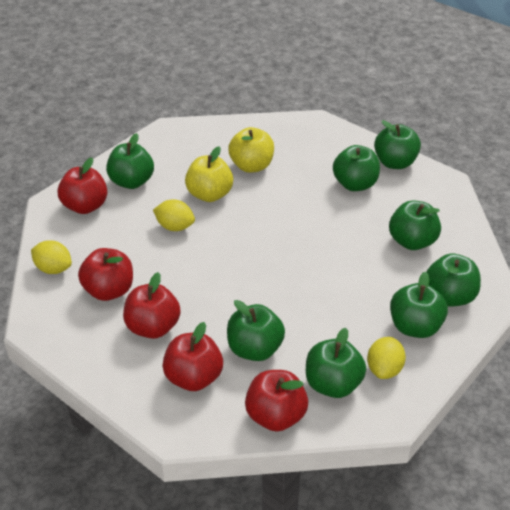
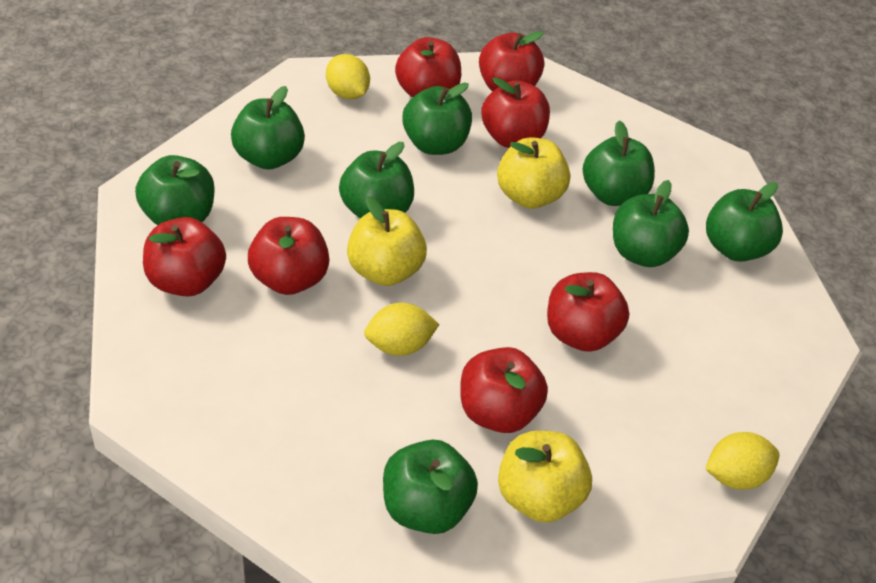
red apple: 5 -> 7
yellow apple: 2 -> 3

